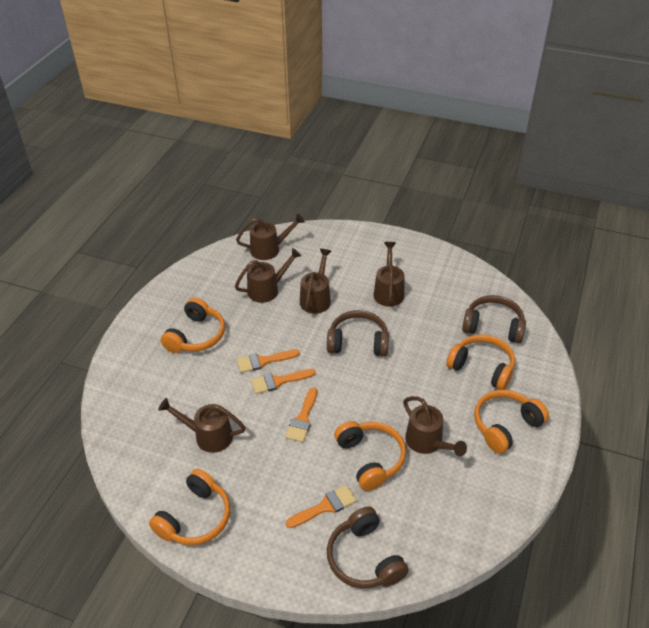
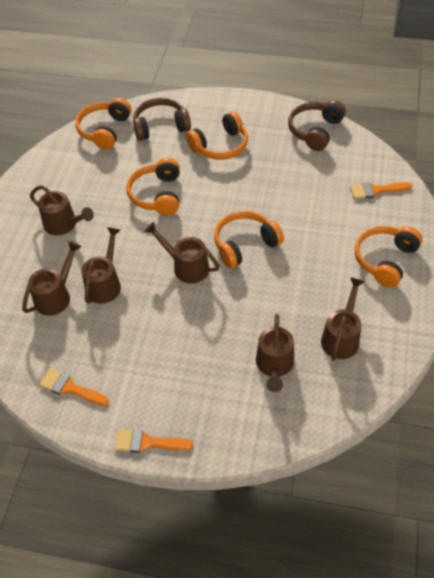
brown headphones: 3 -> 2
orange brush: 4 -> 3

